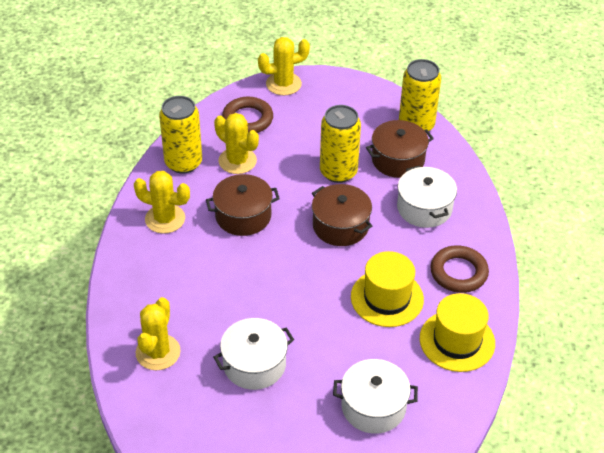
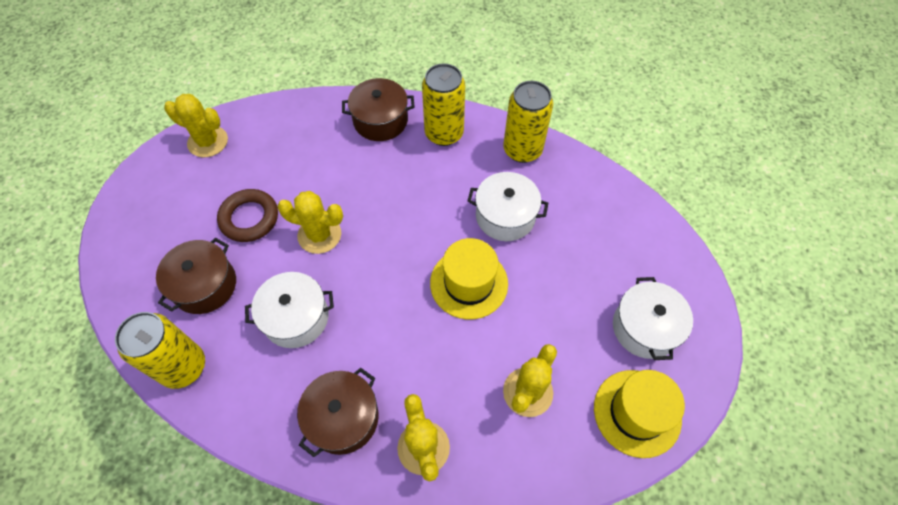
brown ring: 2 -> 1

